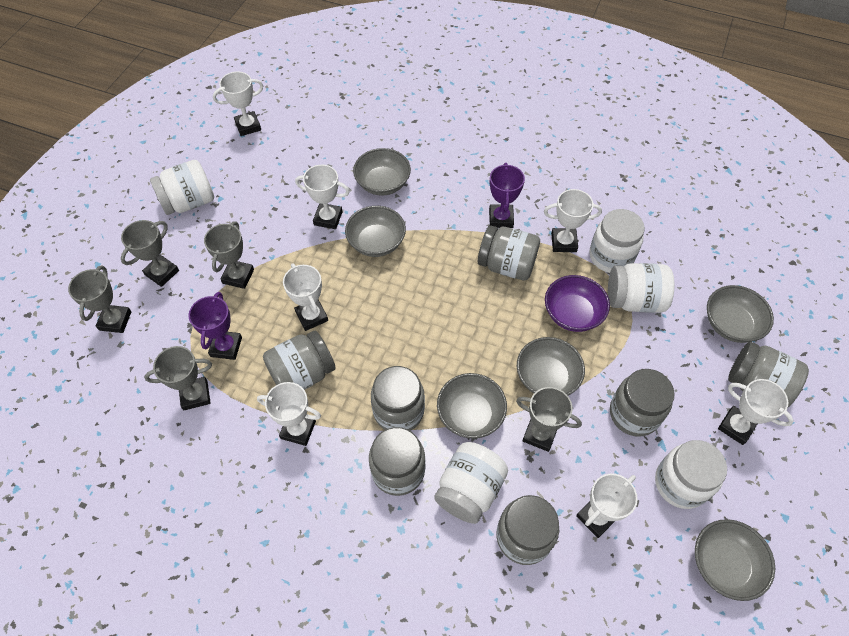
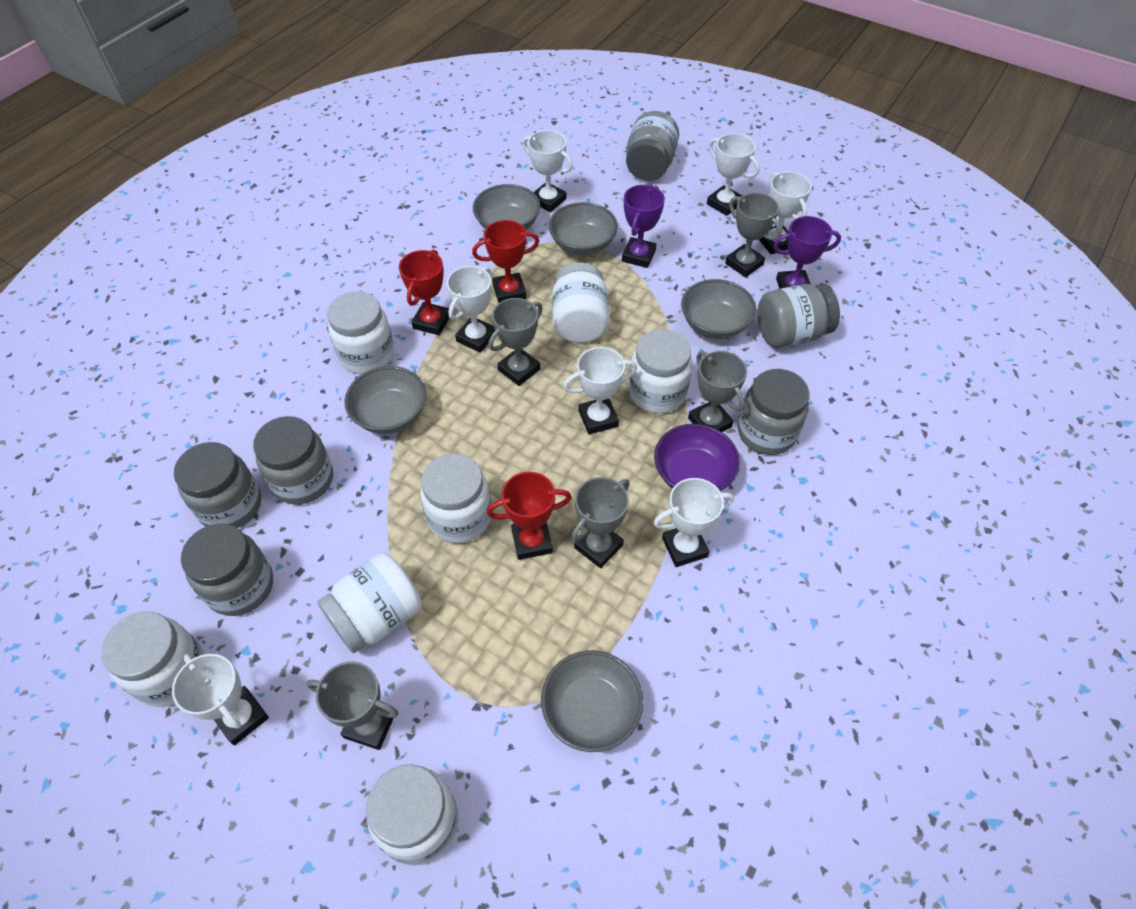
grey bowl: 6 -> 5
grey jar: 7 -> 6
red trophy: 0 -> 3
white jar: 5 -> 7

